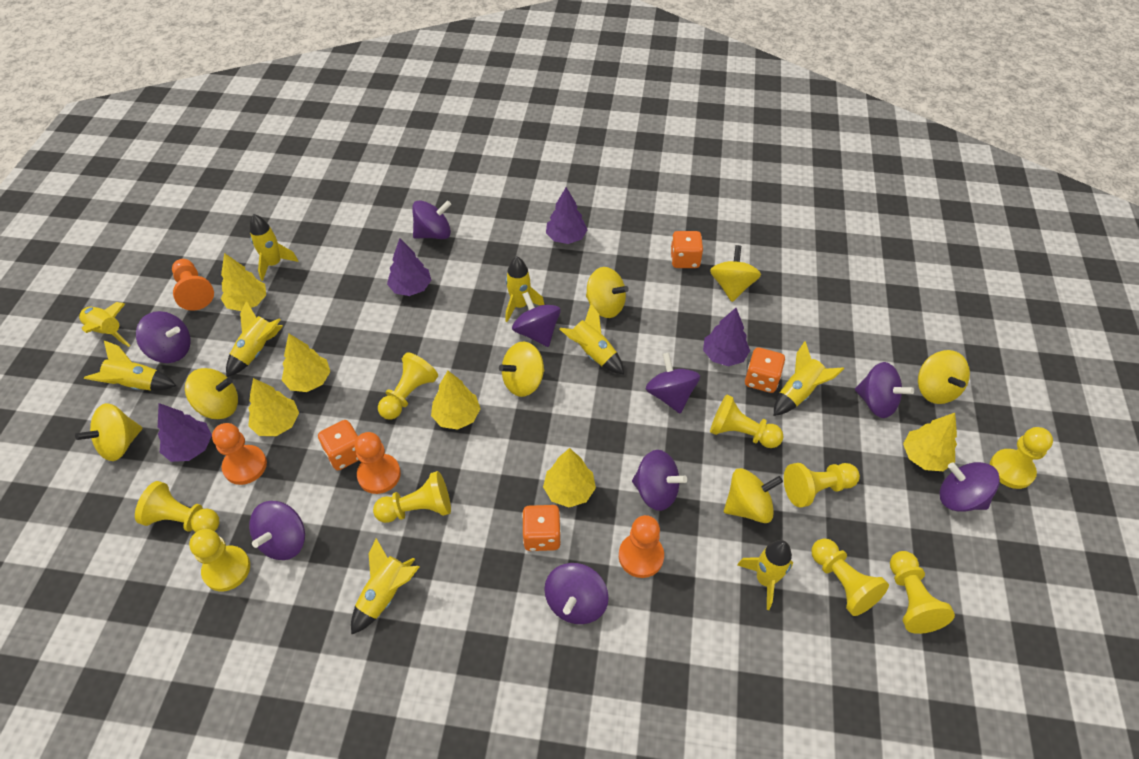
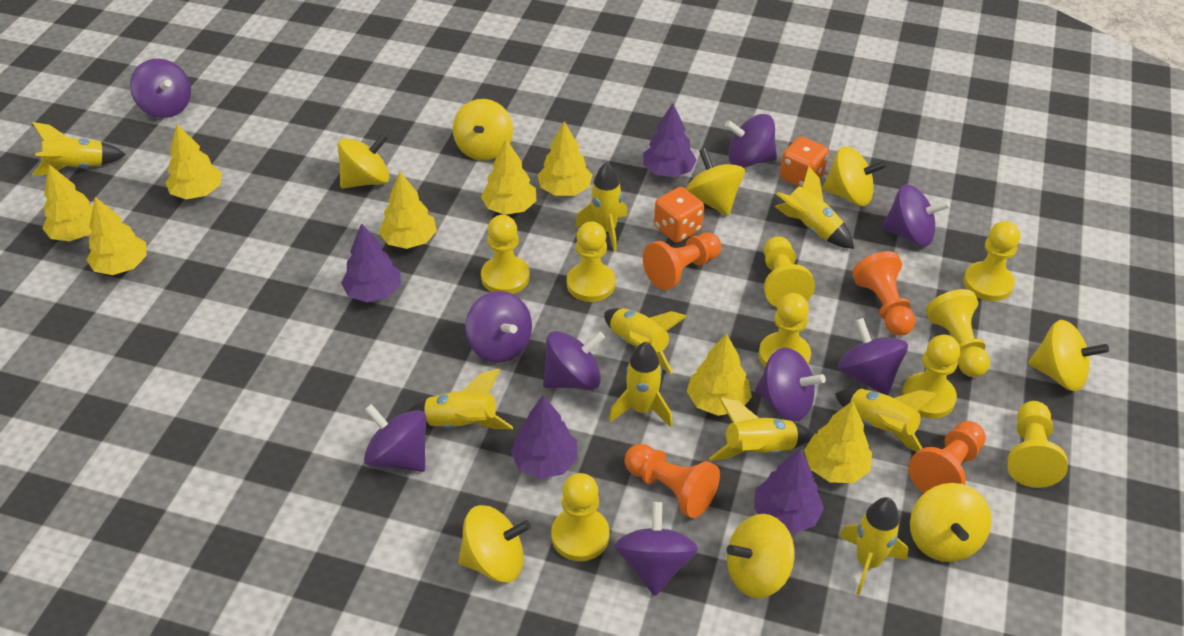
orange dice: 4 -> 2
yellow spinning top: 7 -> 8
yellow tree: 6 -> 8

